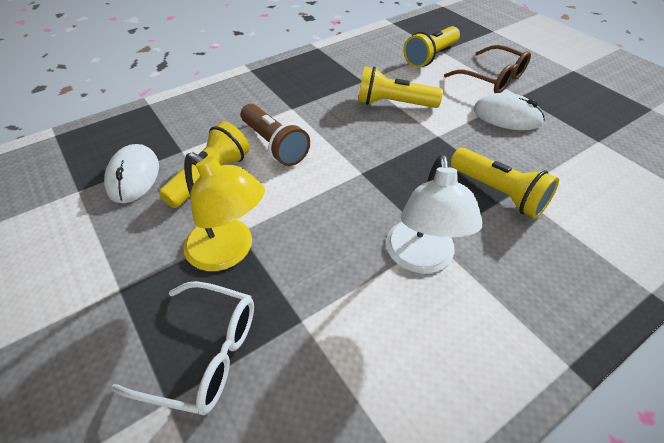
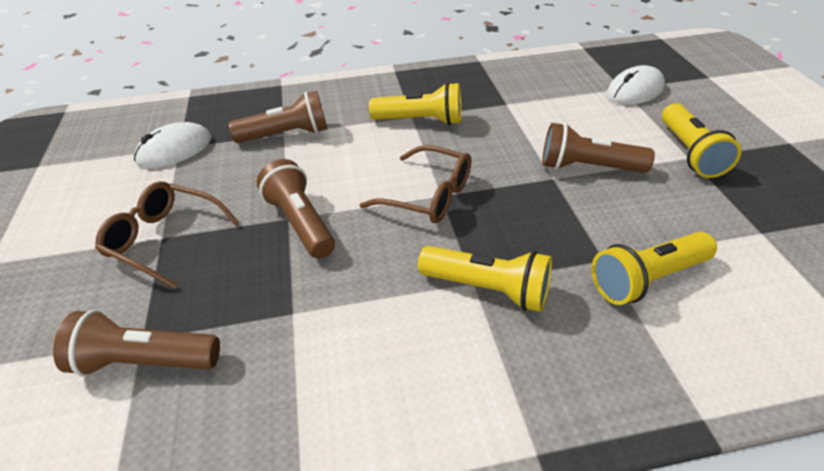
brown flashlight: 1 -> 4
brown glasses: 1 -> 2
white glasses: 1 -> 0
white lamp: 1 -> 0
yellow lamp: 1 -> 0

